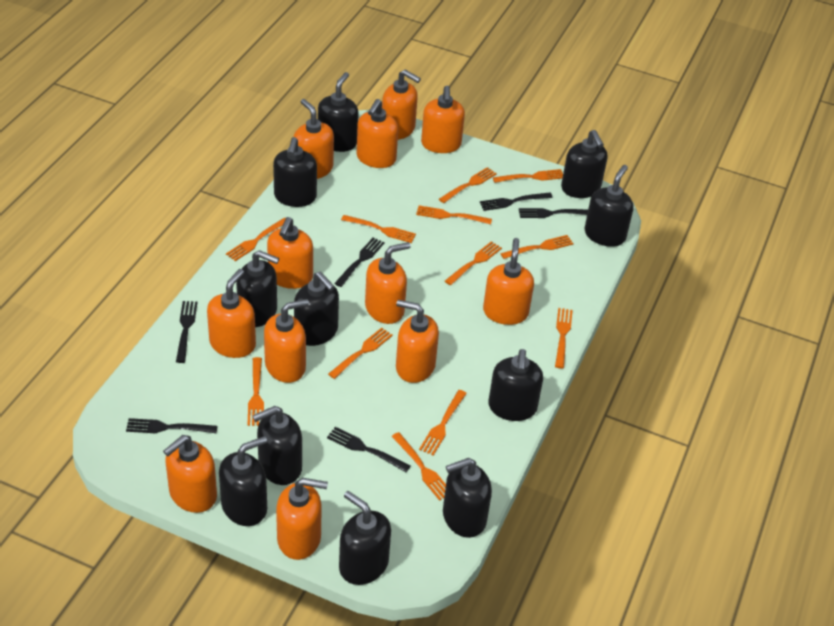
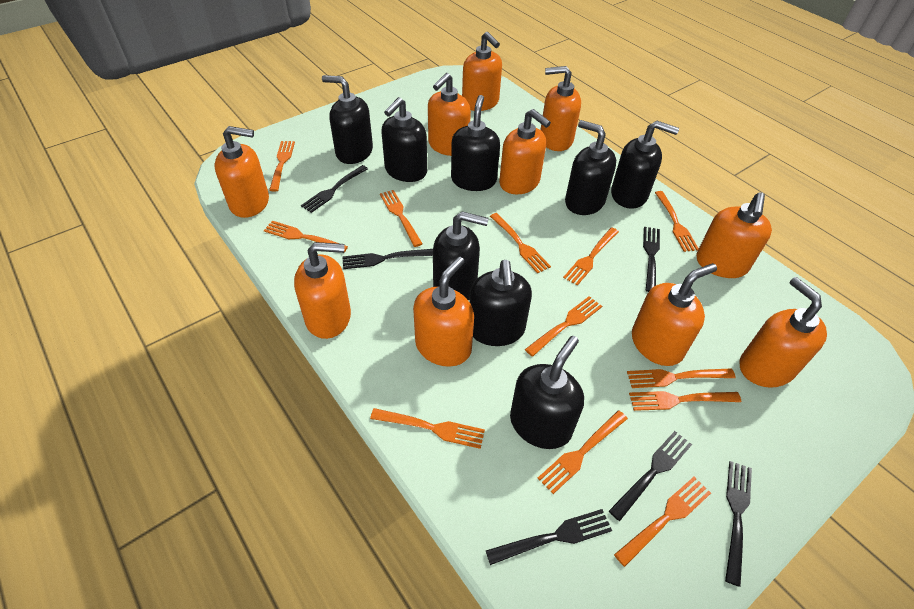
black soap dispenser: 11 -> 8
orange soap dispenser: 12 -> 10

